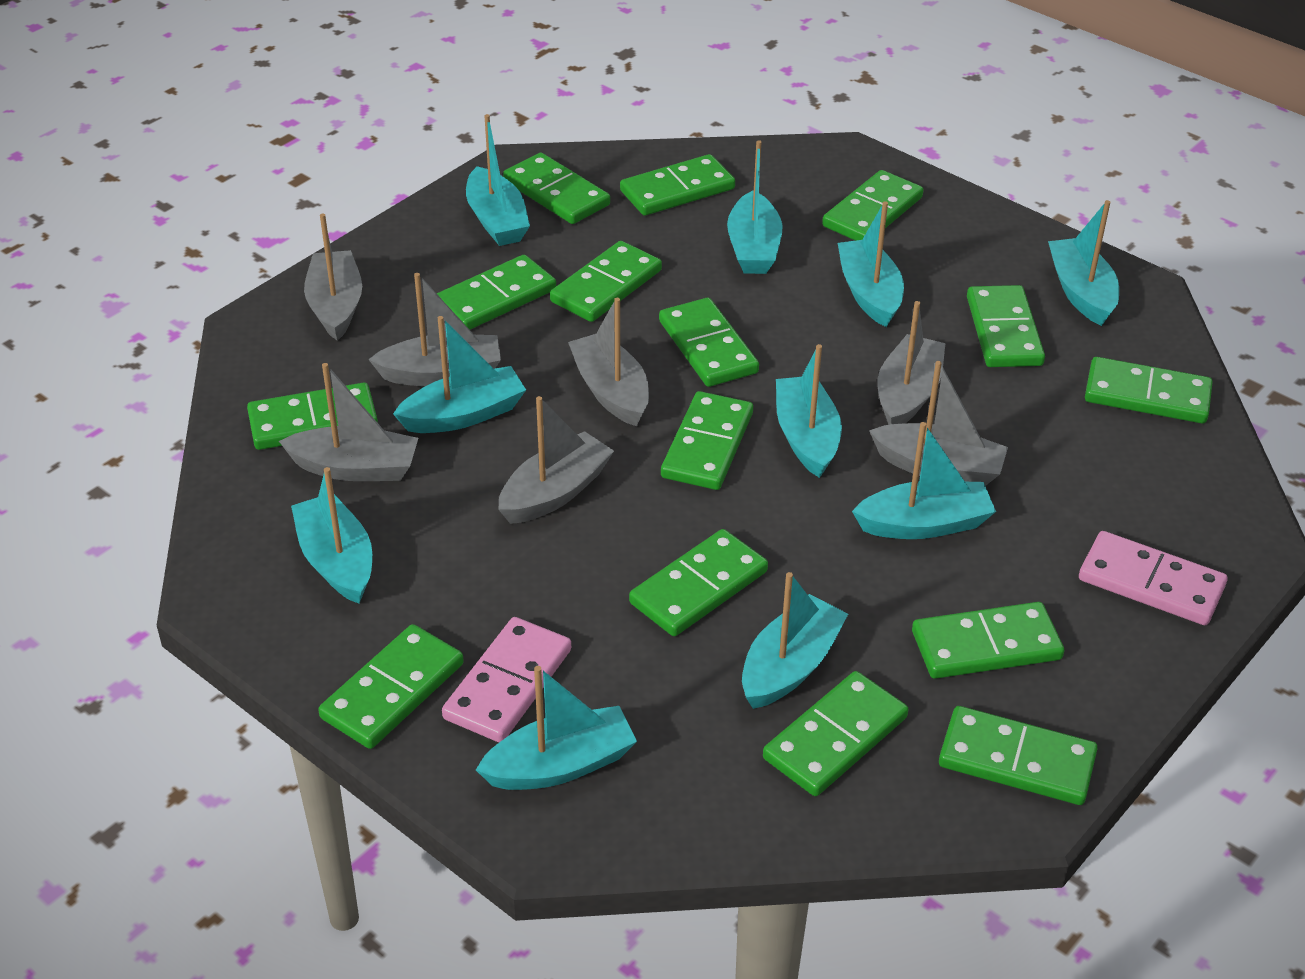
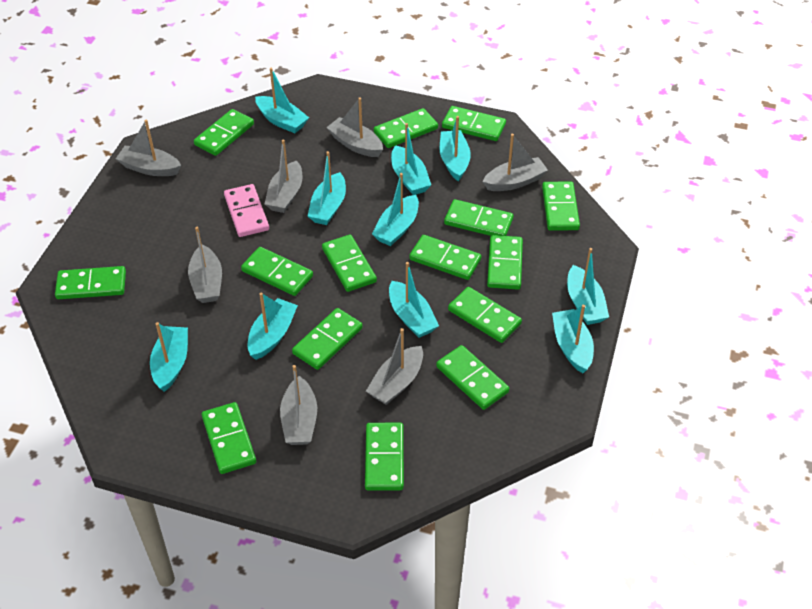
pink domino: 2 -> 1

